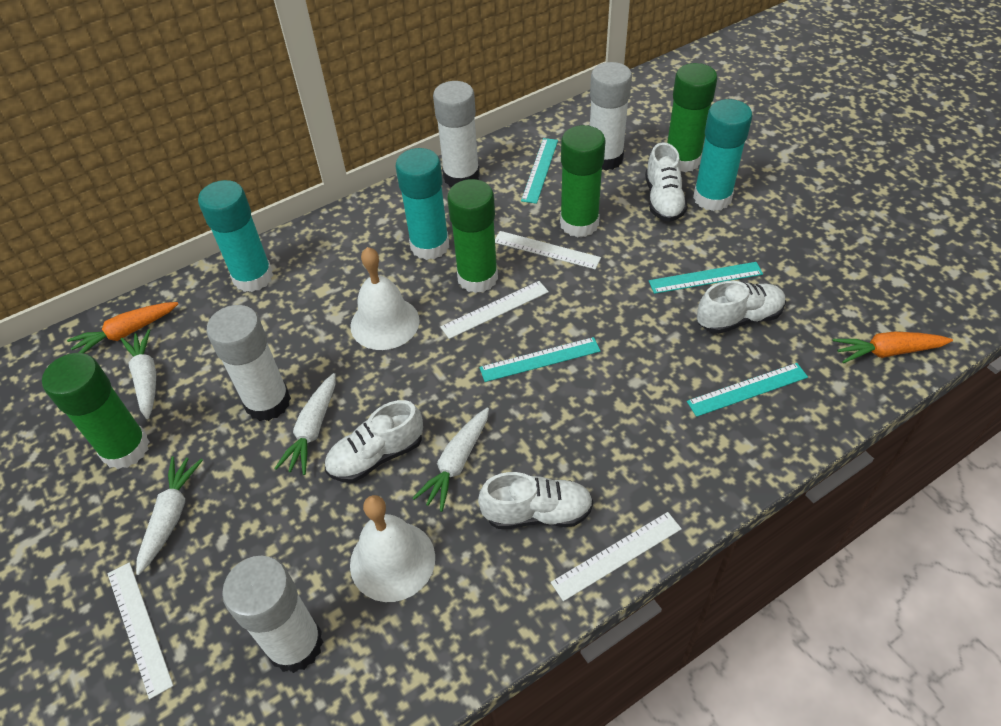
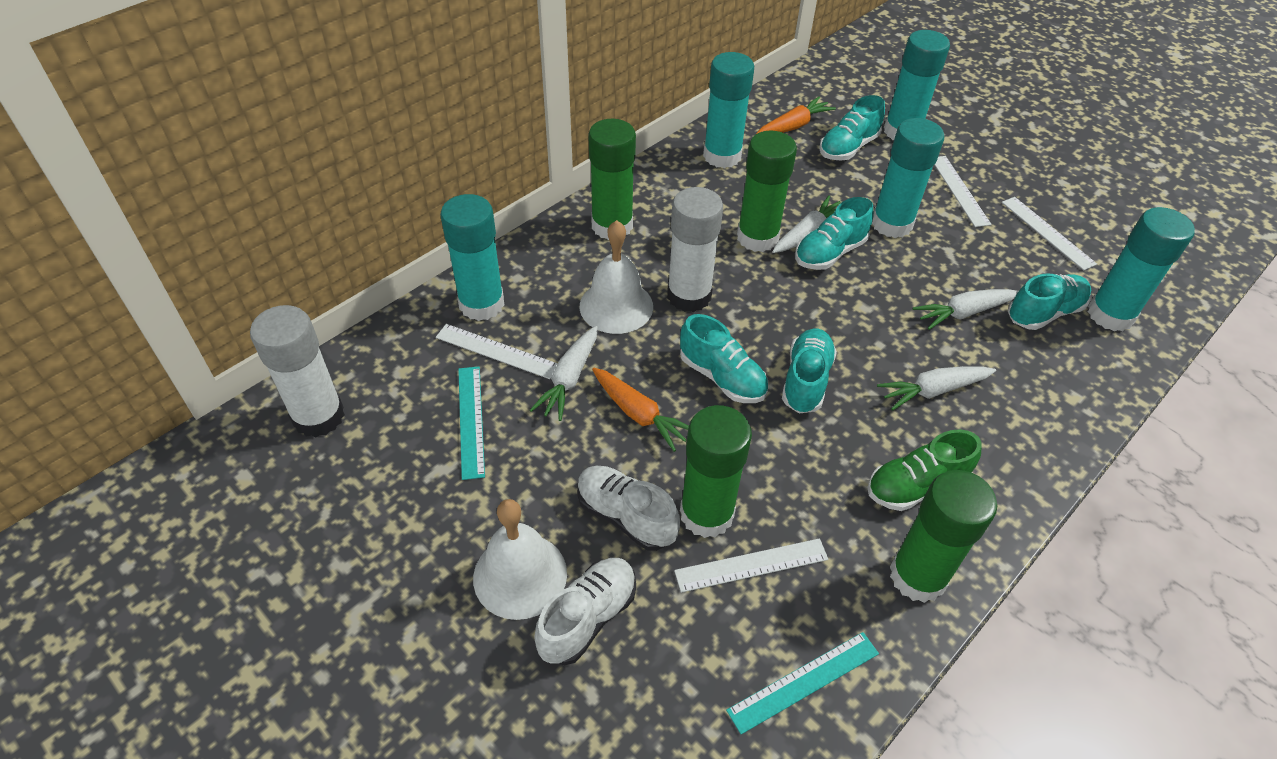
green shoe: 0 -> 1
turquoise glue stick: 3 -> 5
turquoise ruler: 4 -> 2
turquoise shoe: 0 -> 5
white glue stick: 4 -> 2
white shoe: 4 -> 2

